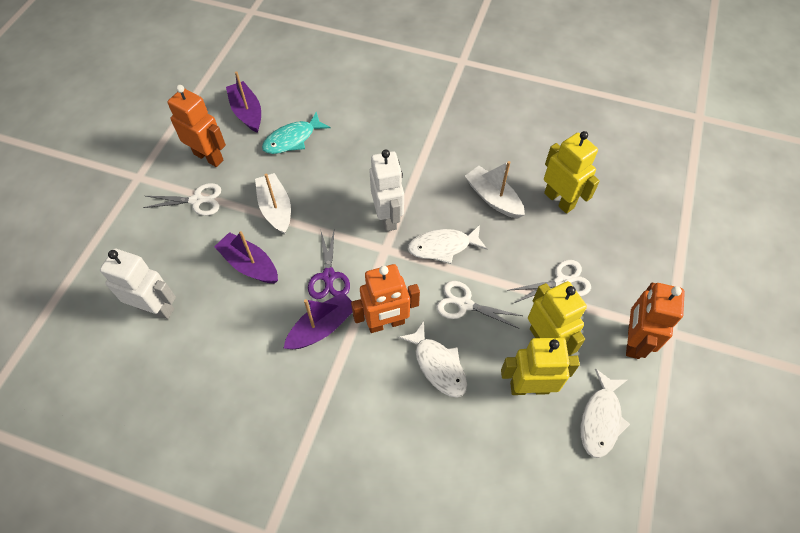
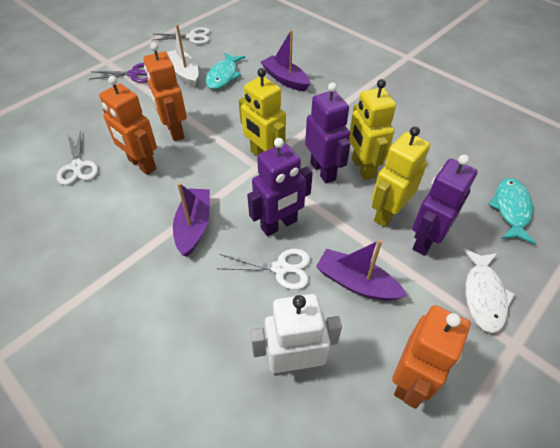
purple robot: 0 -> 3
turquoise fish: 1 -> 2
white boat: 2 -> 1
white fish: 3 -> 1
white robot: 2 -> 1

